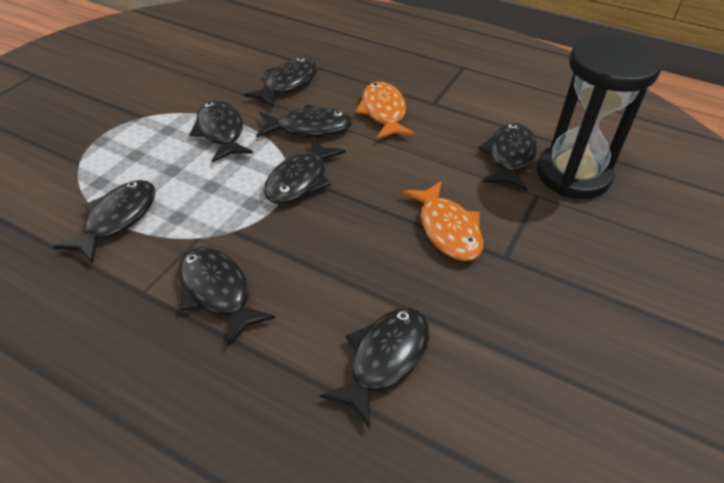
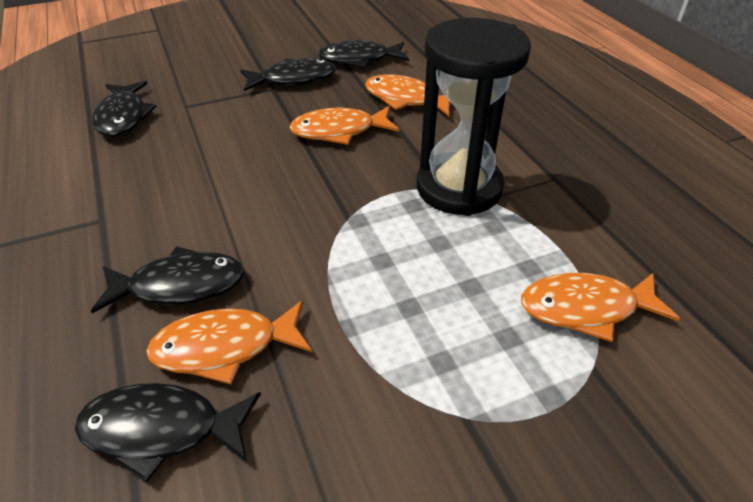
black fish: 8 -> 5
orange fish: 2 -> 4

